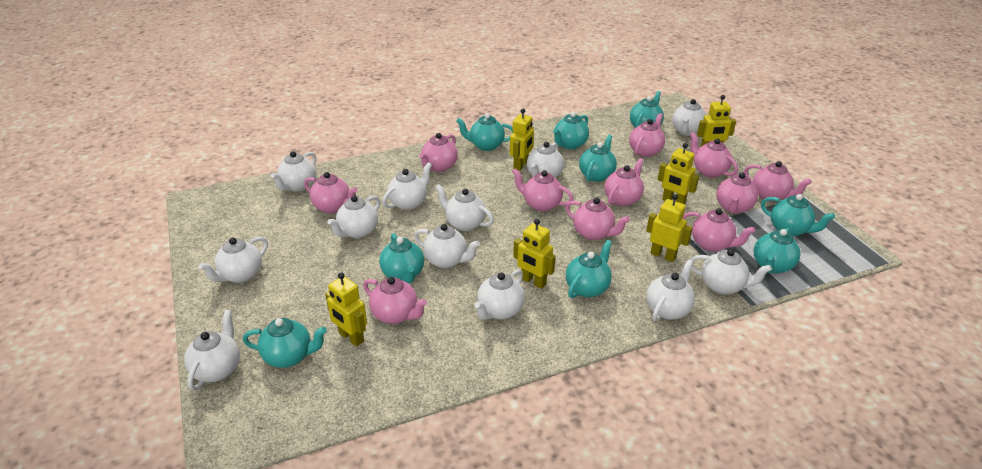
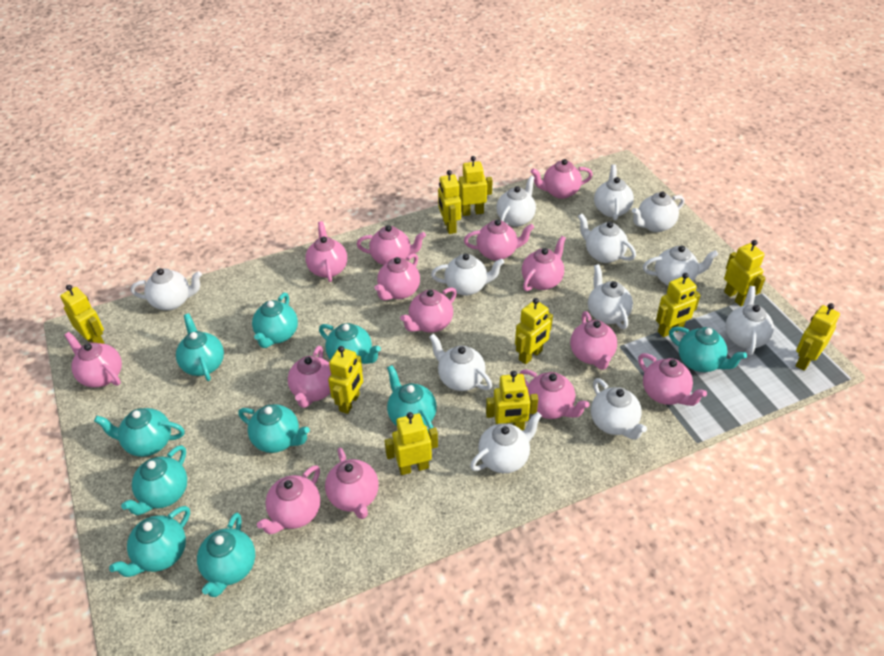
pink teapot: 11 -> 14
turquoise teapot: 9 -> 10
yellow robot: 6 -> 10

